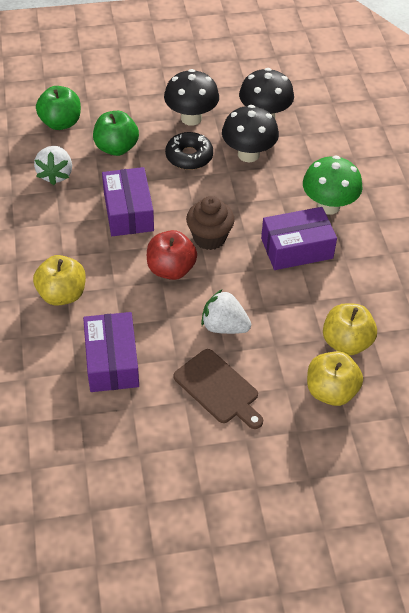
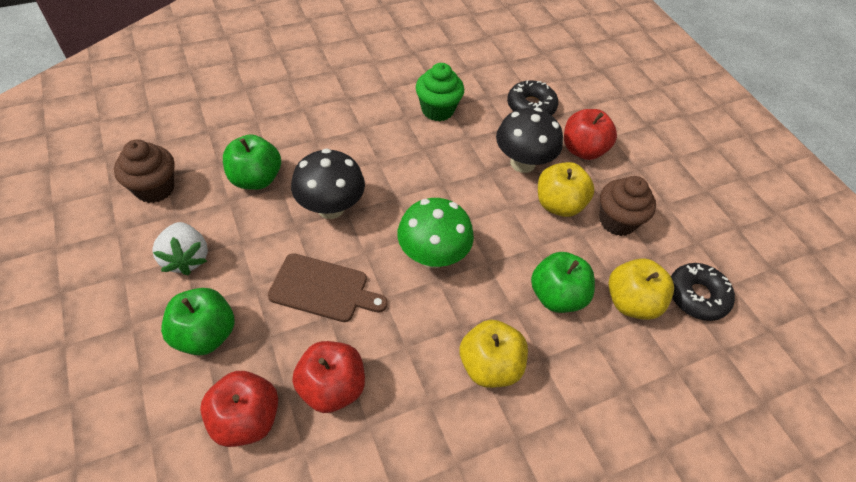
black donut: 1 -> 2
black mushroom: 3 -> 2
brown cupcake: 1 -> 2
green apple: 2 -> 3
green cupcake: 0 -> 1
purple box: 3 -> 0
red apple: 1 -> 3
white strawberry: 2 -> 1

